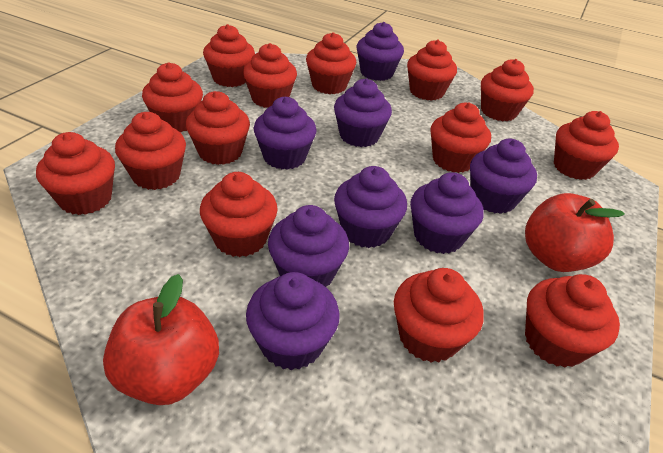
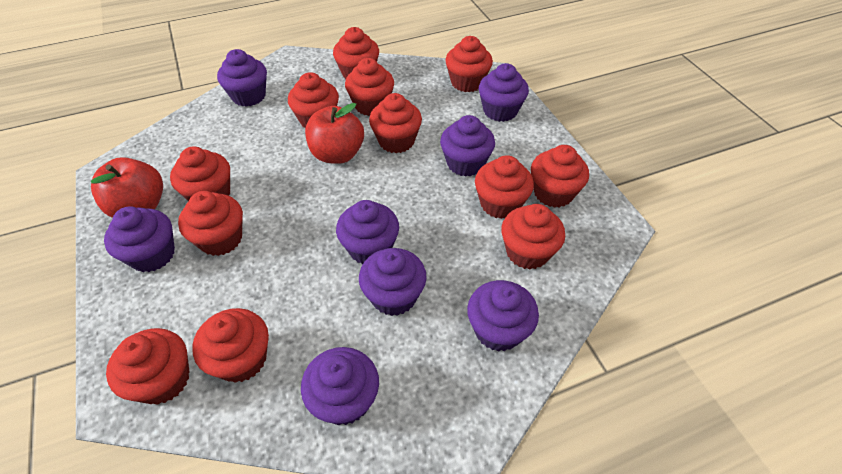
red cupcake: 14 -> 12

